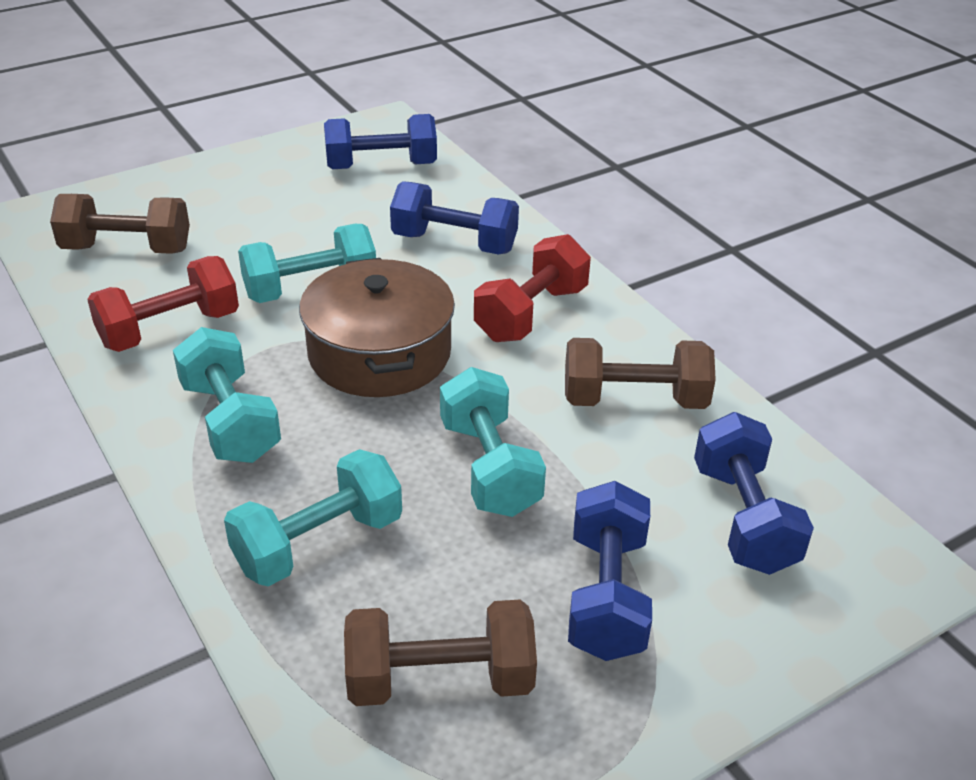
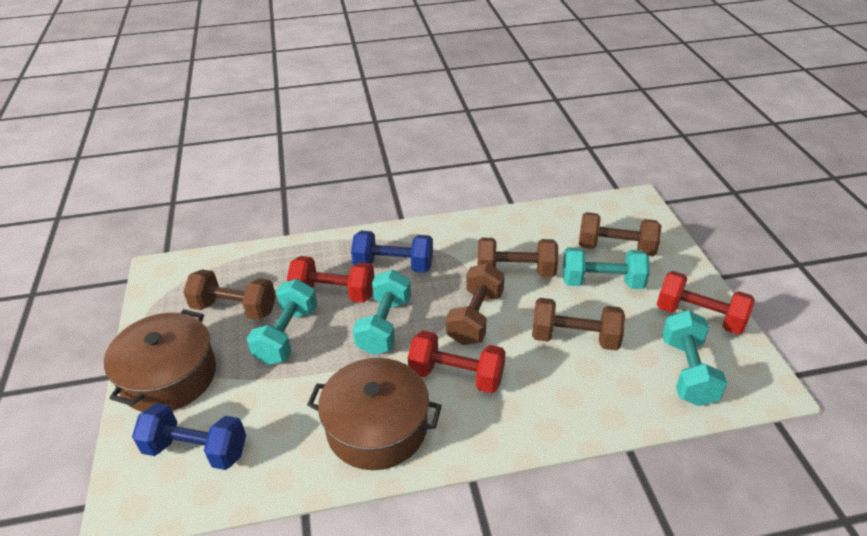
blue dumbbell: 4 -> 2
brown dumbbell: 3 -> 5
brown pot: 1 -> 2
red dumbbell: 2 -> 3

